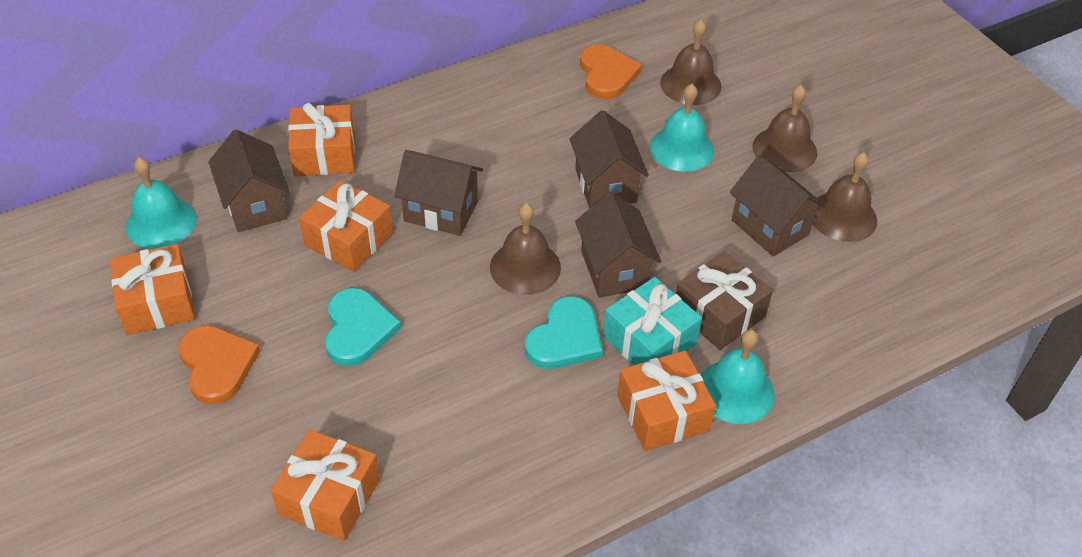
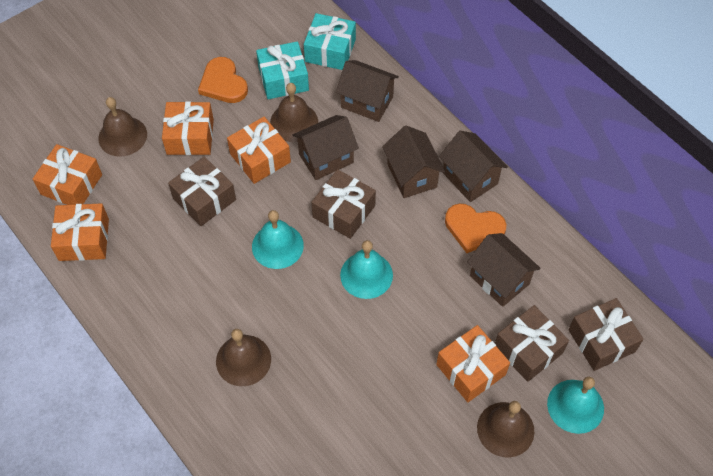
brown gift: 1 -> 4
turquoise gift: 1 -> 2
turquoise heart: 2 -> 0

